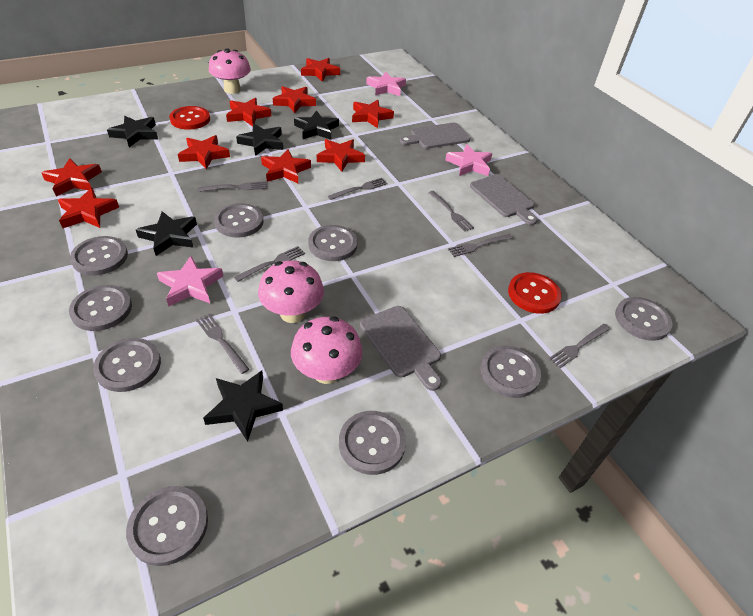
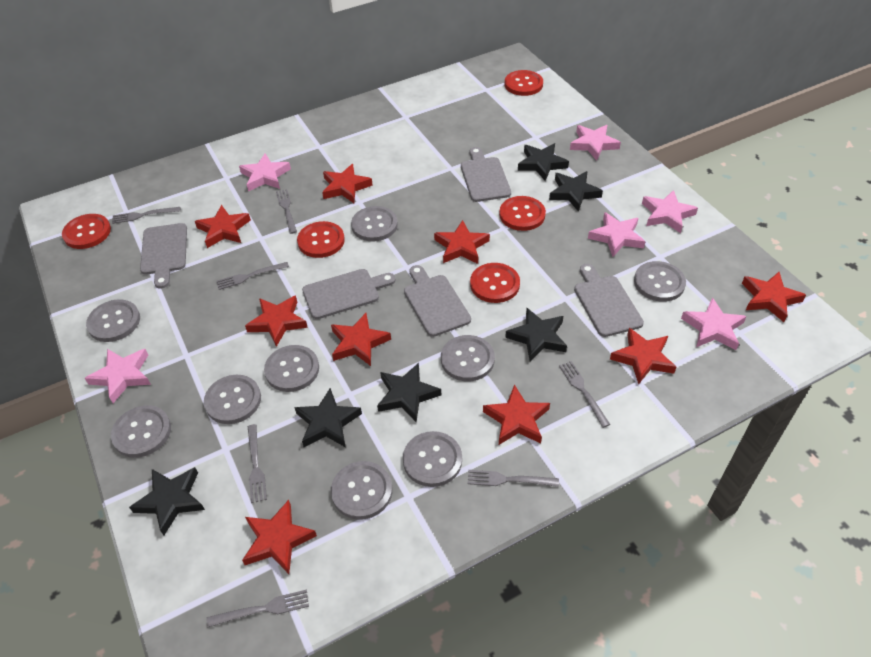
black star: 5 -> 6
grey cutting board: 3 -> 5
pink mushroom: 3 -> 0
pink star: 3 -> 6
red button: 2 -> 5

